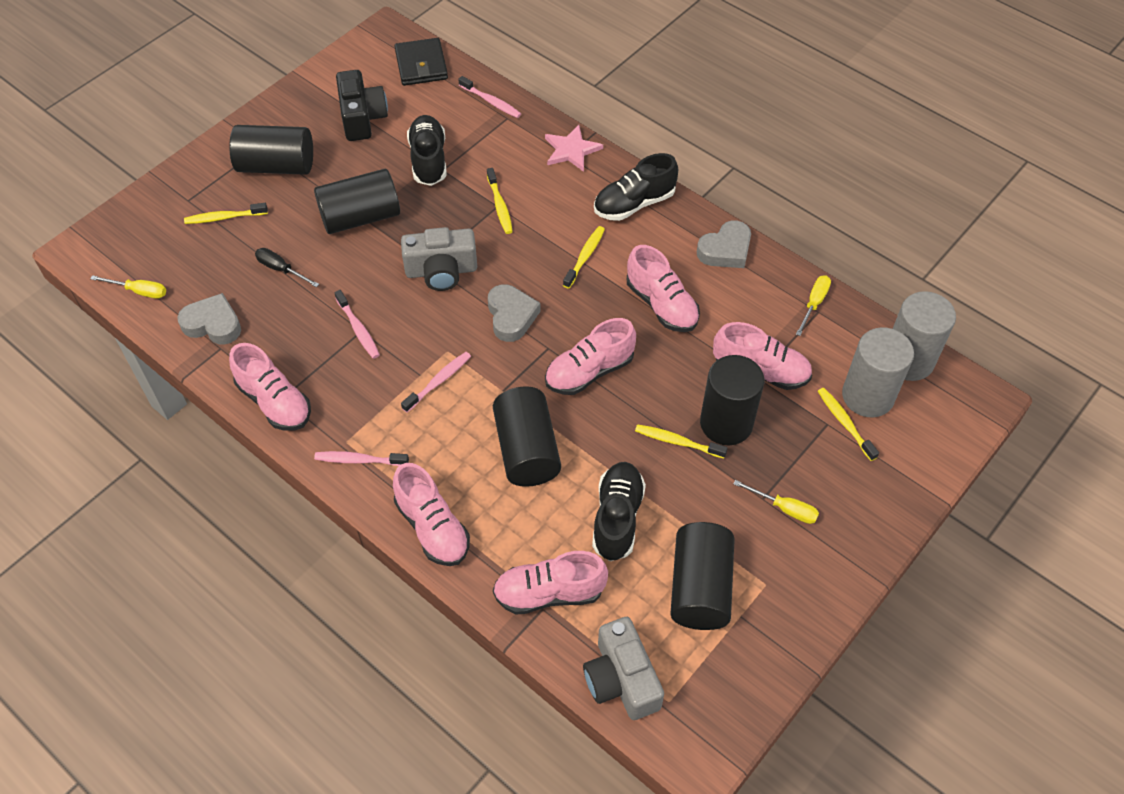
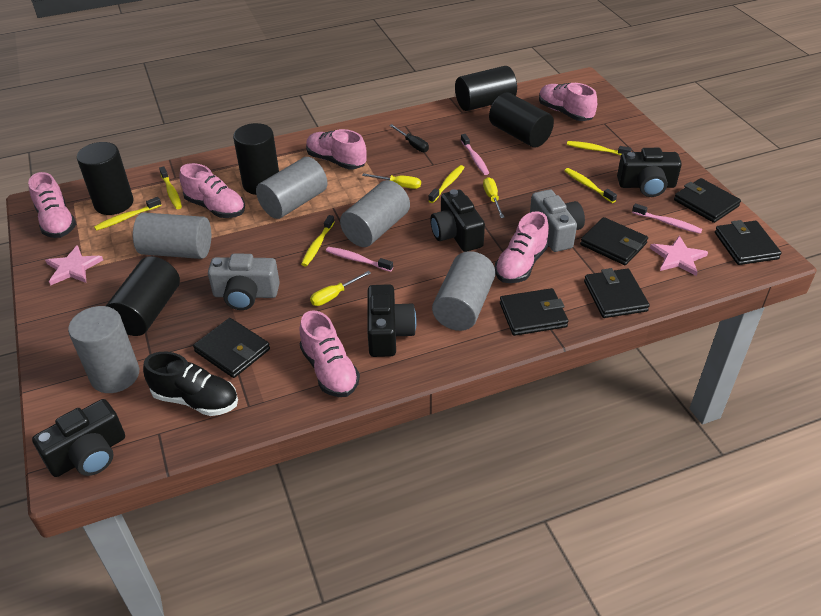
black camera: 1 -> 4
black shoe: 3 -> 1
black wallet: 1 -> 6
grey cylinder: 2 -> 5
grey heart: 3 -> 0
pink star: 1 -> 2
pink toothbrush: 4 -> 3
yellow toothbrush: 5 -> 6

